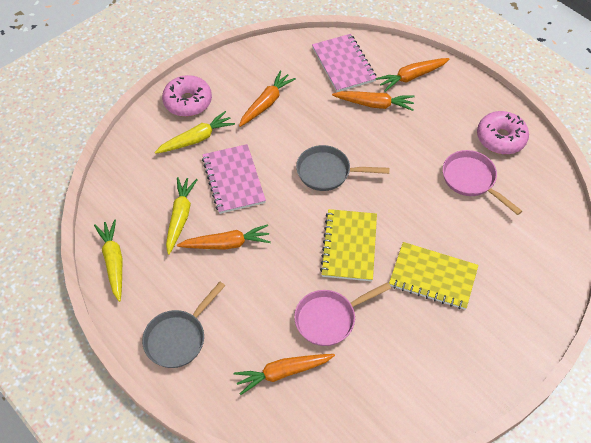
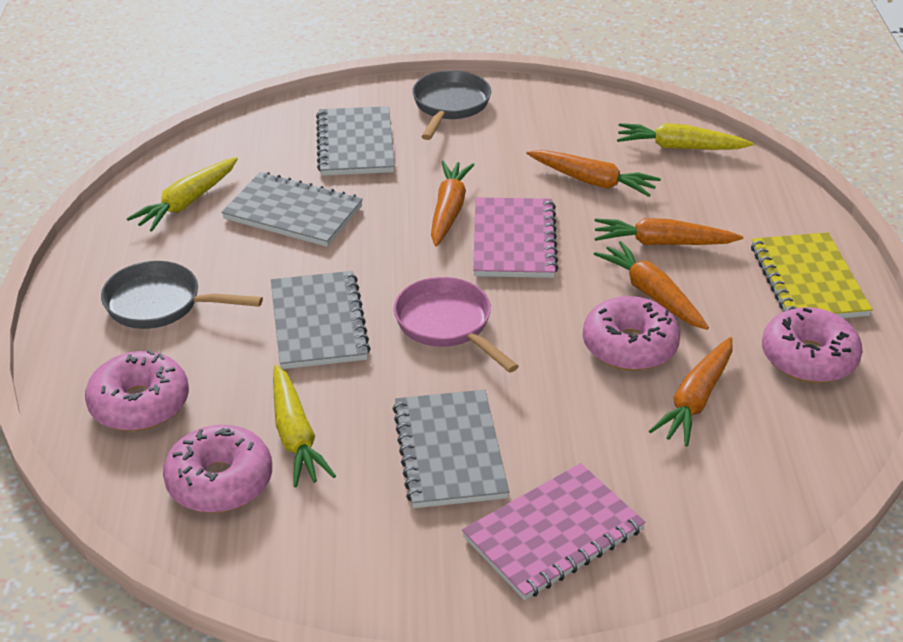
grey notebook: 0 -> 4
pink donut: 2 -> 4
pink pan: 2 -> 1
yellow notebook: 2 -> 1

